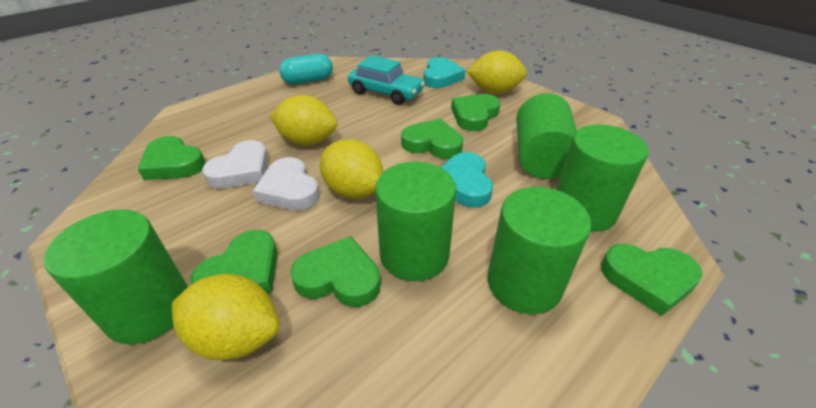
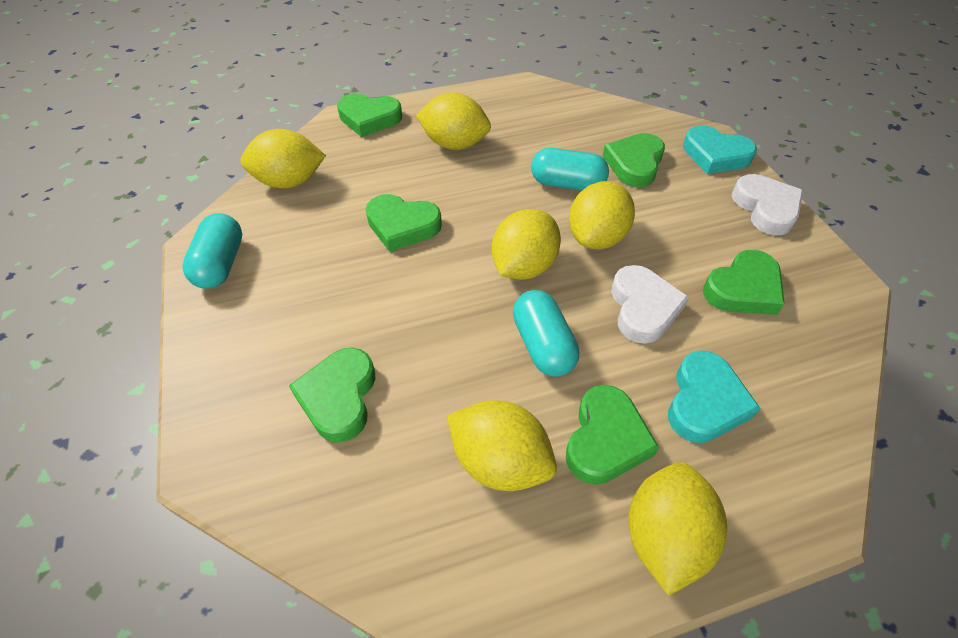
green cylinder: 5 -> 0
turquoise capsule: 1 -> 3
turquoise car: 1 -> 0
yellow lemon: 4 -> 6

